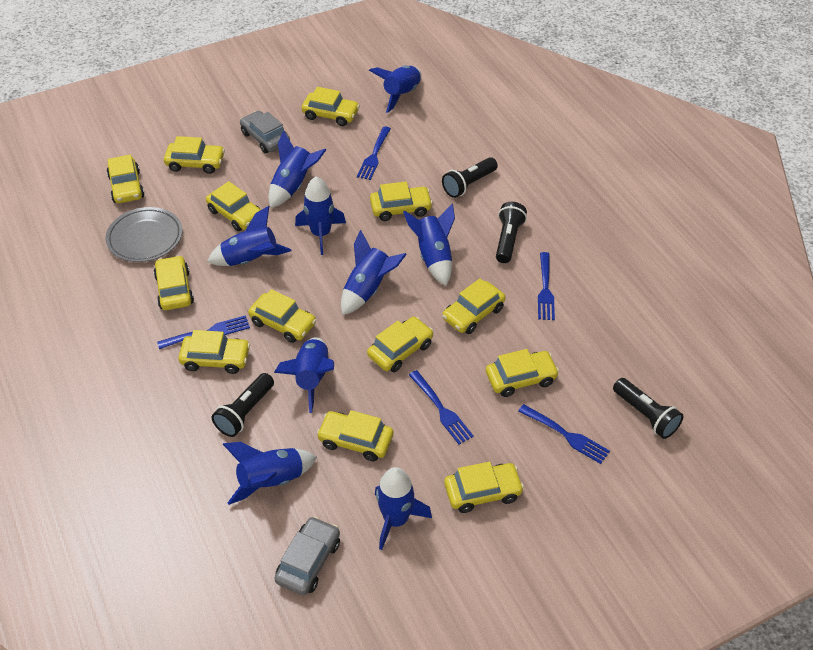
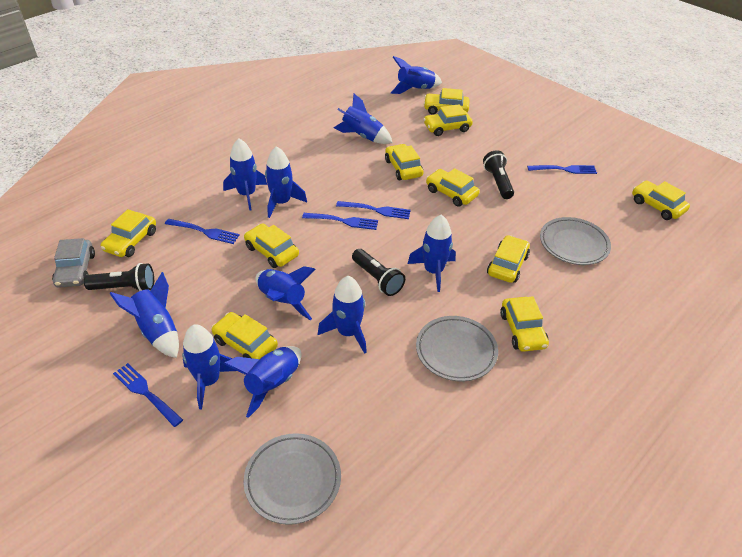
black flashlight: 4 -> 3
blue rocket: 9 -> 10
grey car: 2 -> 1
grey plate: 1 -> 3
yellow car: 13 -> 10

